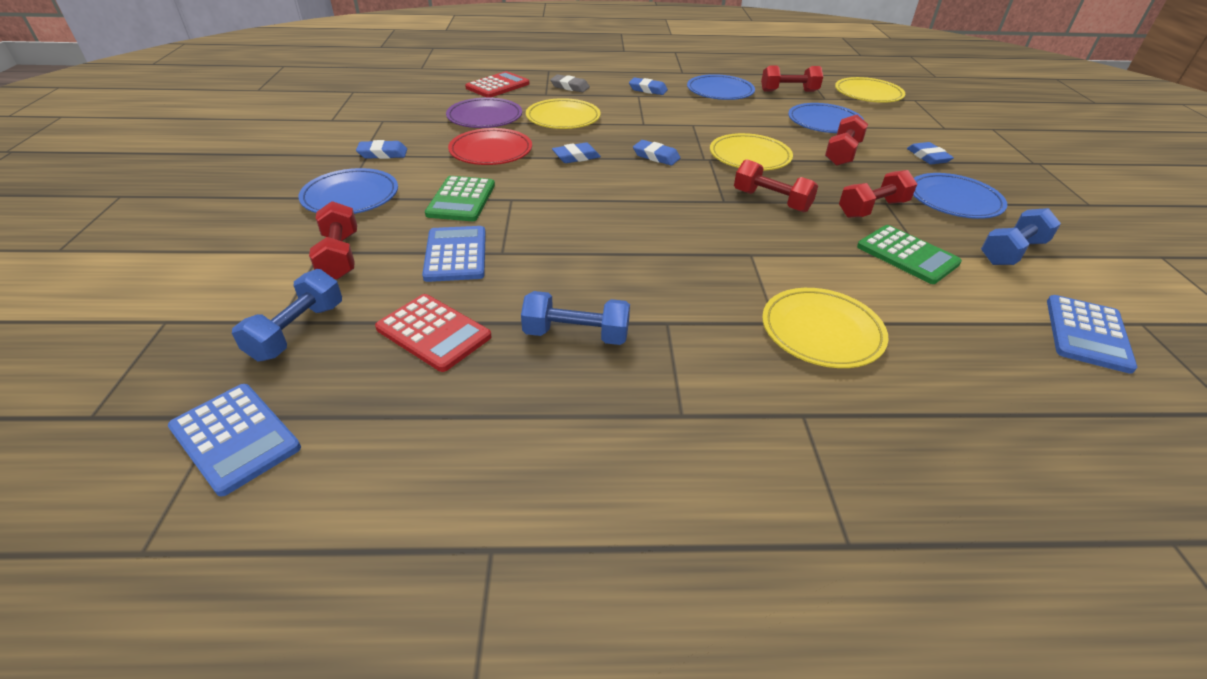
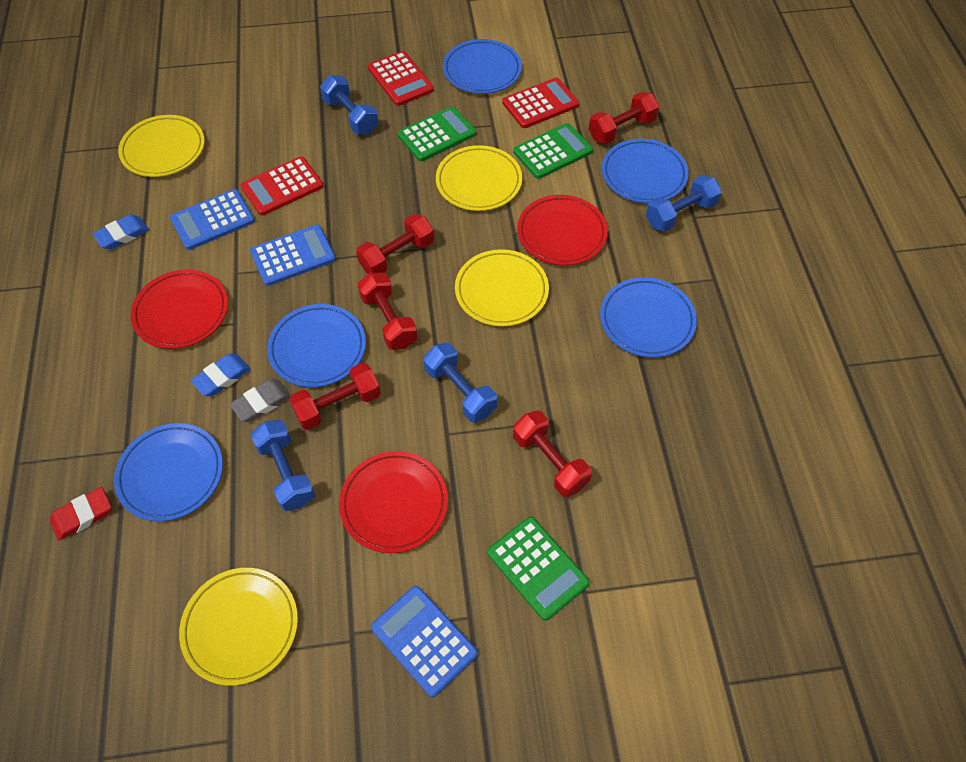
blue dumbbell: 3 -> 4
blue eraser: 5 -> 2
blue plate: 4 -> 5
green calculator: 2 -> 3
purple plate: 1 -> 0
red calculator: 2 -> 3
red eraser: 0 -> 1
red plate: 1 -> 3

